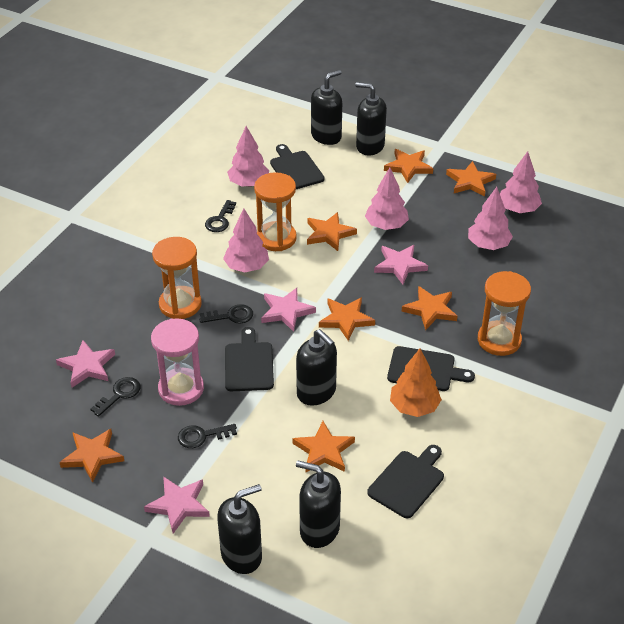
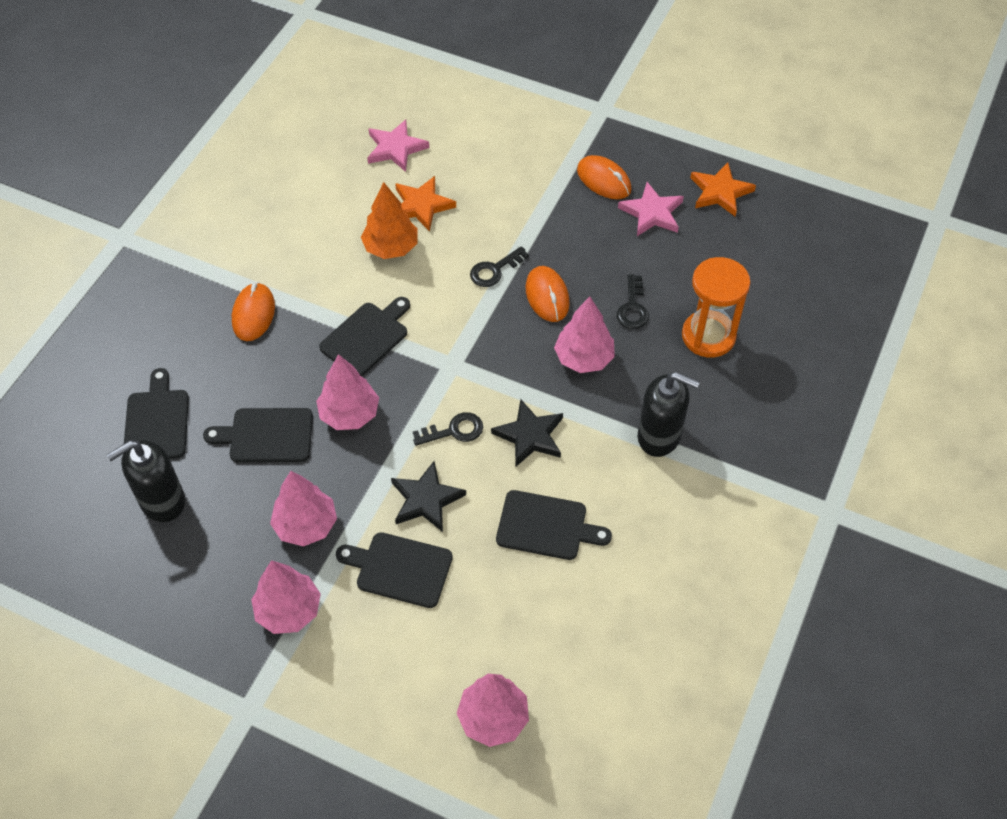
black cutting board: 4 -> 5
black key: 4 -> 3
black soap dispenser: 5 -> 2
black star: 0 -> 2
orange hourglass: 3 -> 1
orange mouse: 0 -> 3
orange star: 7 -> 2
pink hourglass: 1 -> 0
pink star: 4 -> 2

